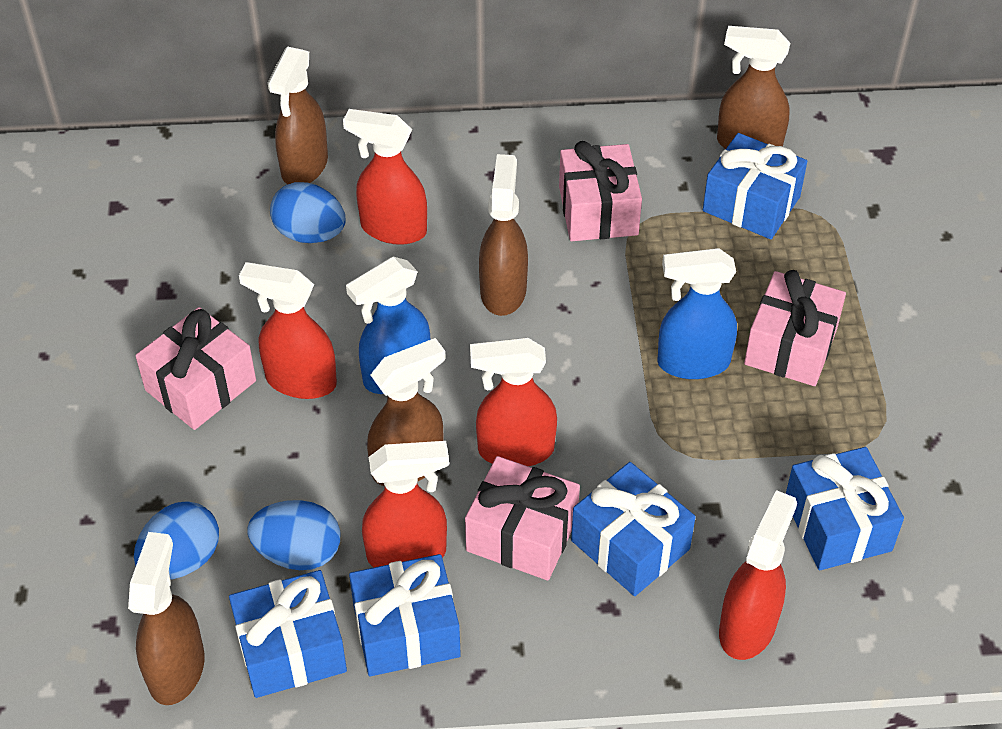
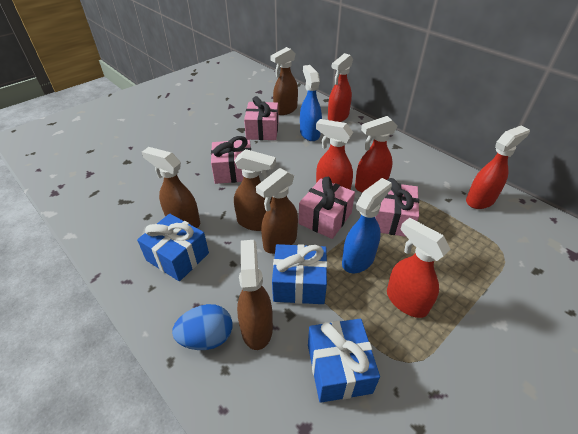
blue egg: 3 -> 1
blue gift: 5 -> 3

